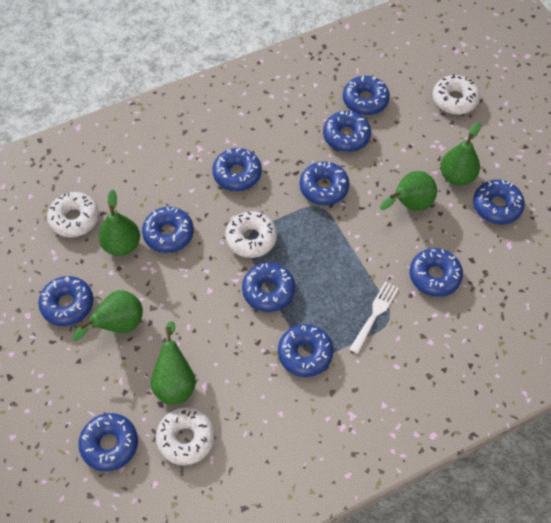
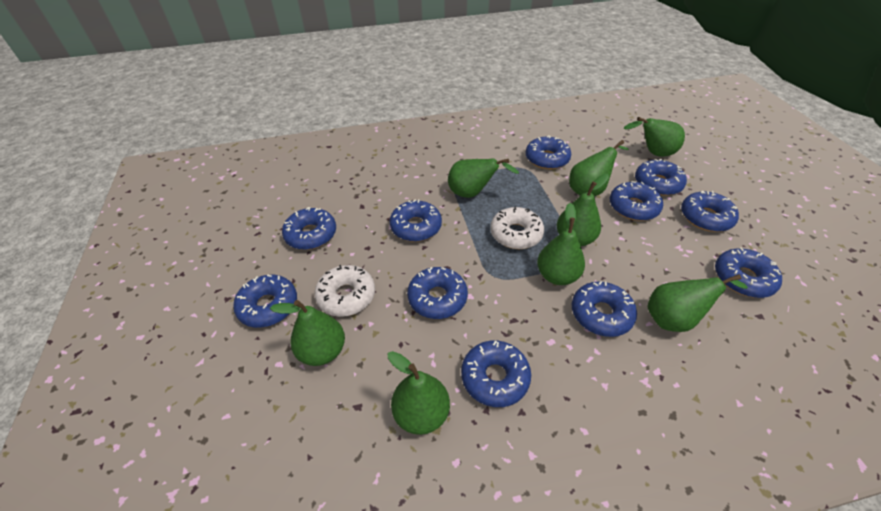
green pear: 5 -> 8
white donut: 4 -> 2
white fork: 1 -> 0

